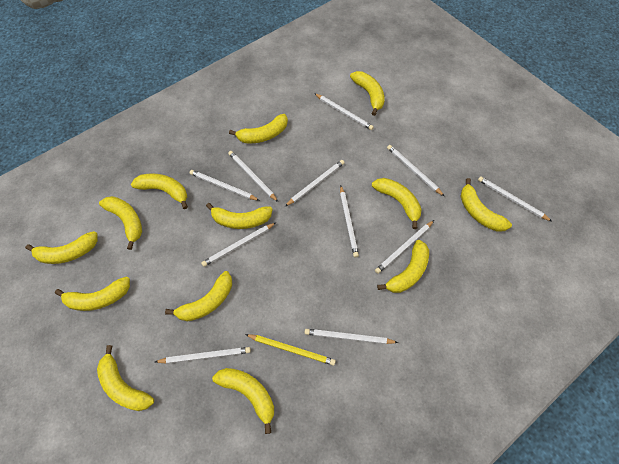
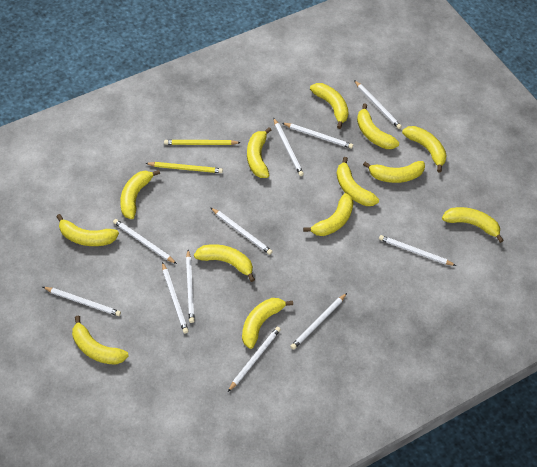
yellow pencil: 1 -> 2

